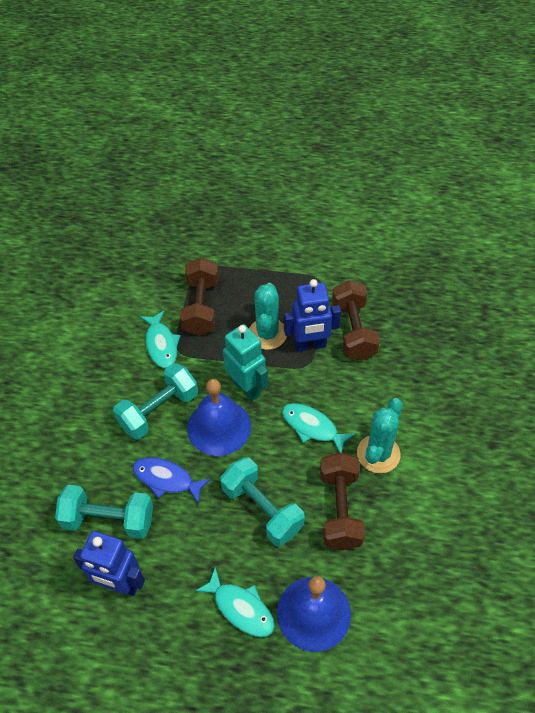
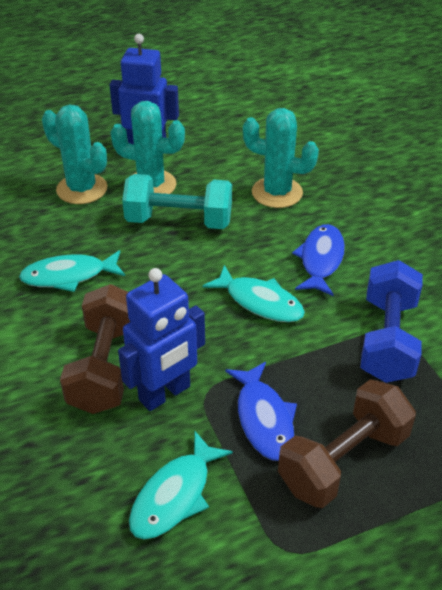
blue bell: 2 -> 0
blue dumbbell: 0 -> 1
blue fish: 1 -> 2
brown dumbbell: 3 -> 2
turquoise cactus: 2 -> 3
turquoise dumbbell: 3 -> 1
turquoise robot: 1 -> 0

